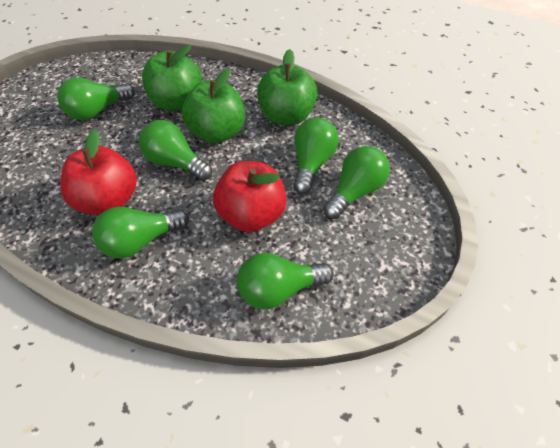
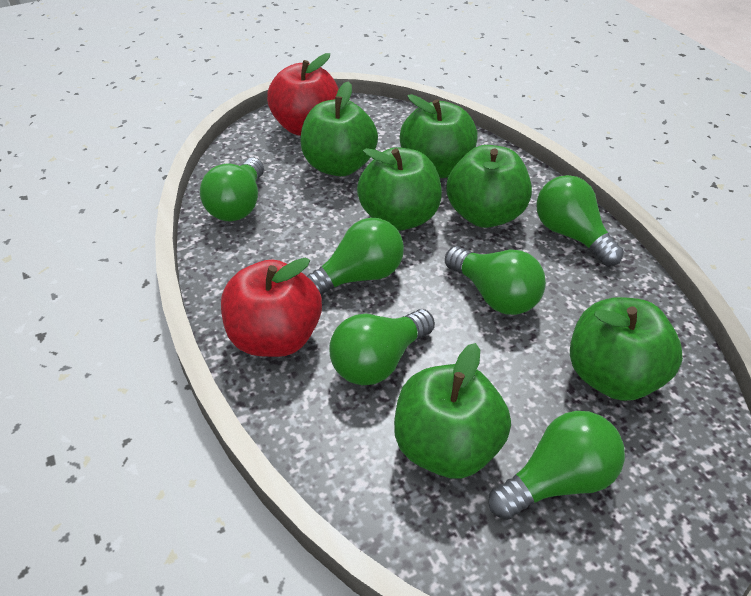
green apple: 3 -> 6

